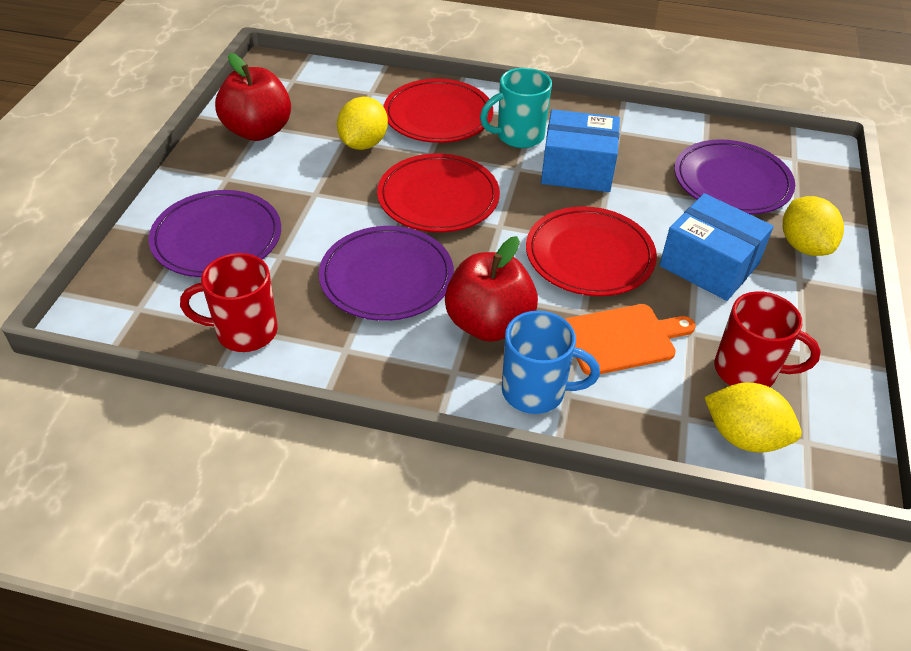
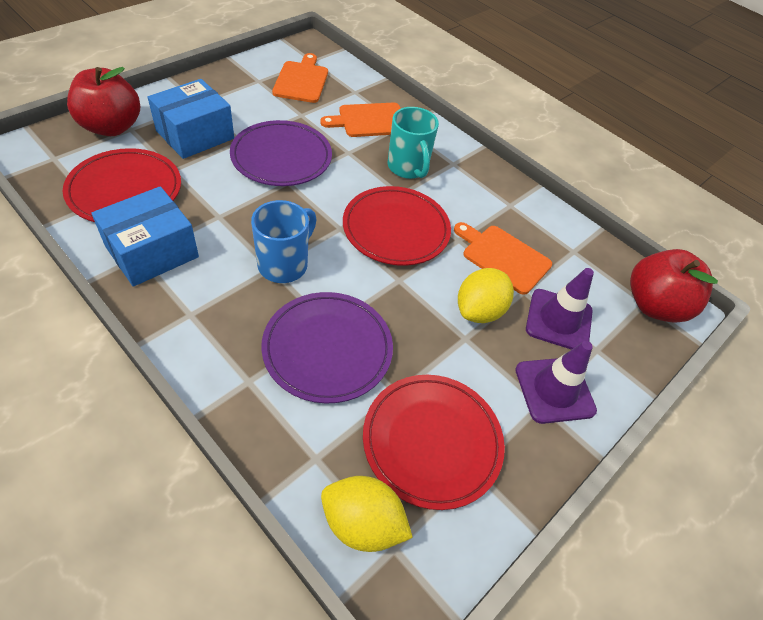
orange cutting board: 1 -> 3
purple plate: 3 -> 2
purple traffic cone: 0 -> 2
red mug: 2 -> 0
yellow lemon: 3 -> 2

